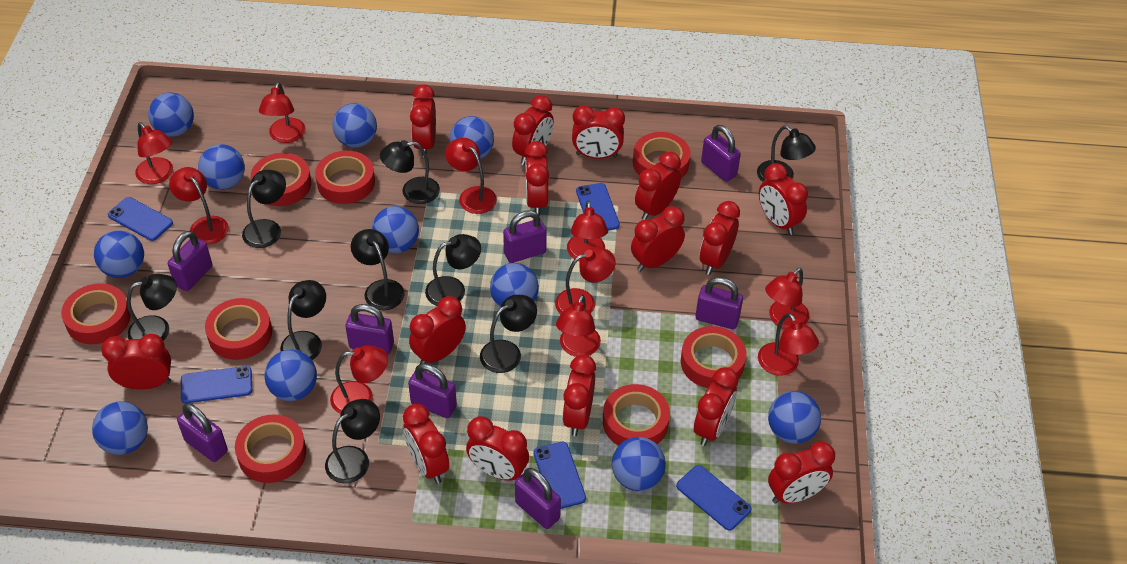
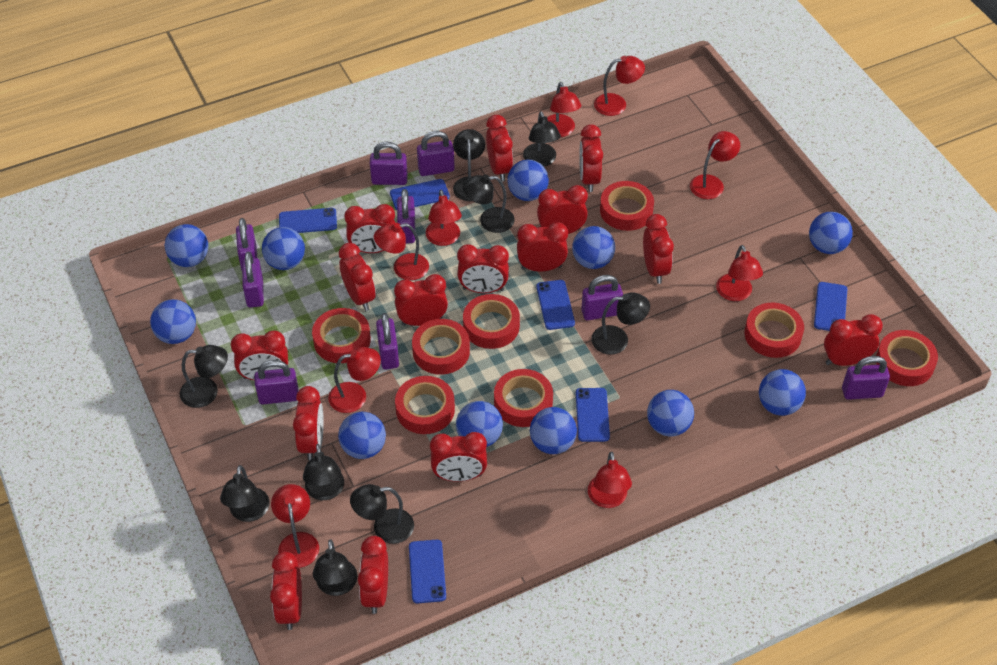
blue phone: 5 -> 6
purple padlock: 8 -> 9
red lamp: 10 -> 9

